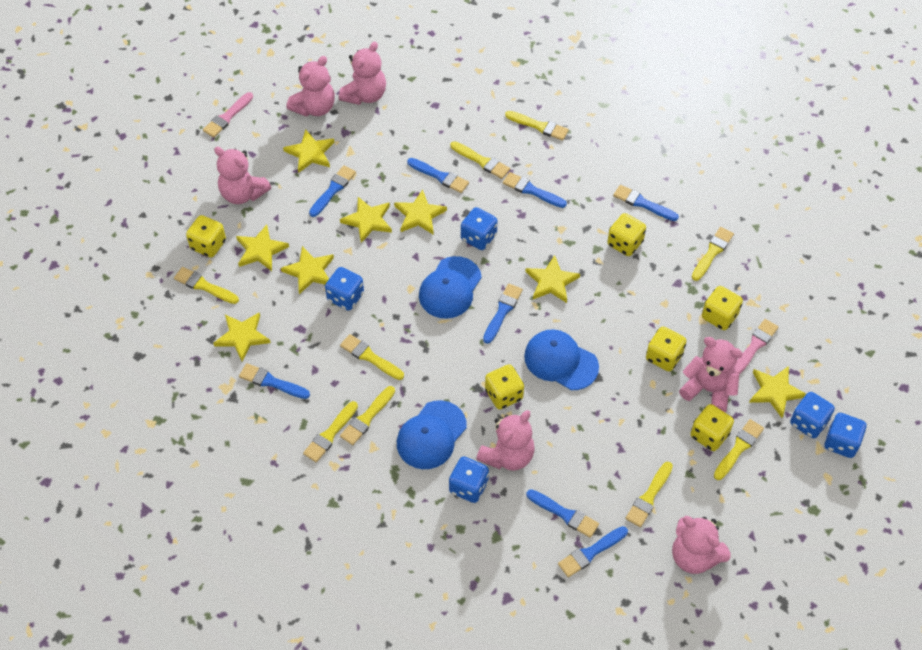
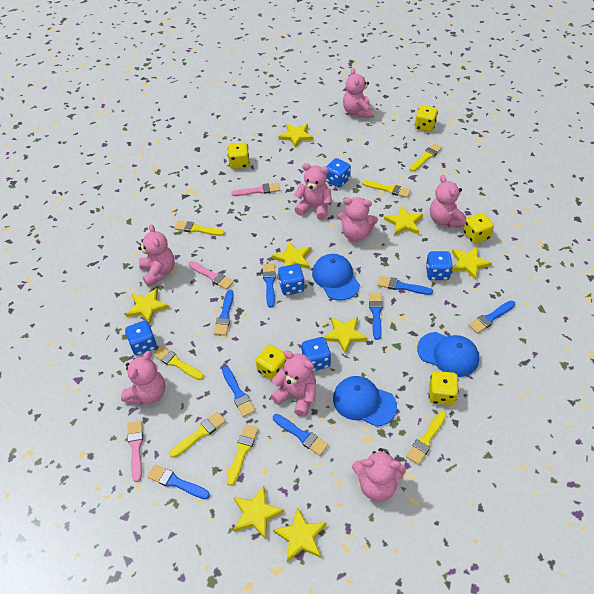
pink brush: 2 -> 3
pink teddy bear: 6 -> 8
yellow brush: 9 -> 7
yellow dice: 6 -> 5

